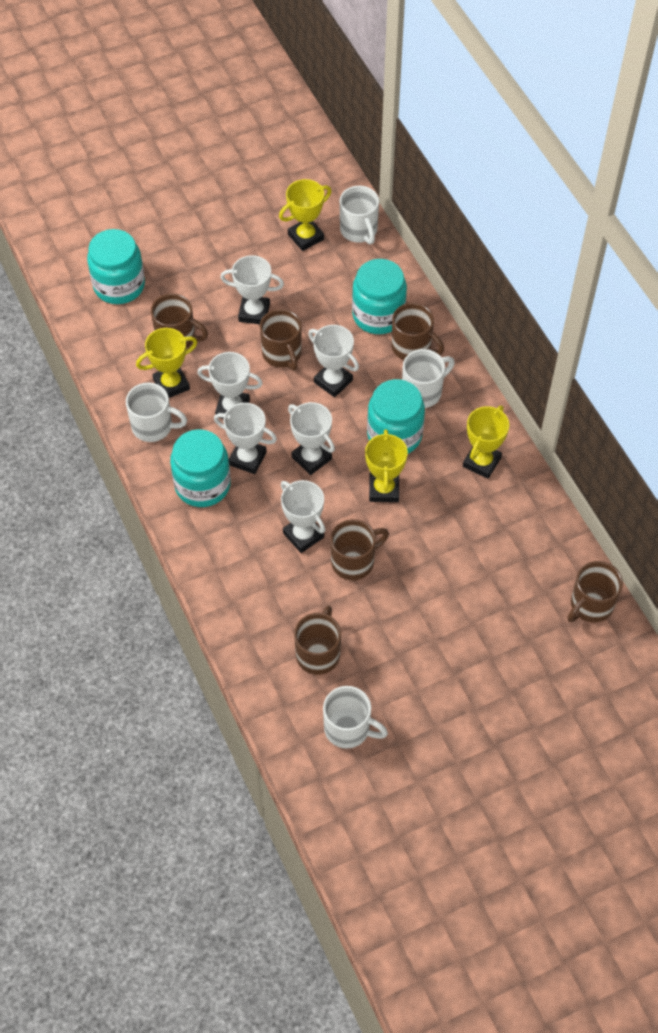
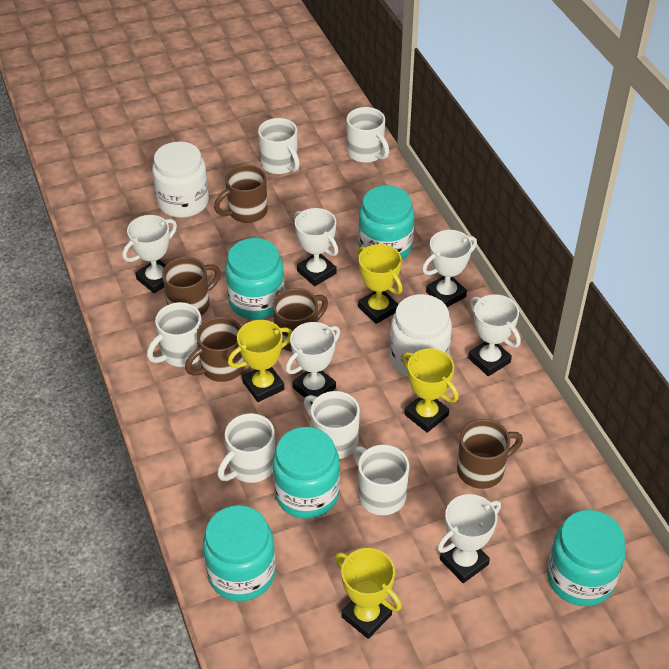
brown mug: 6 -> 5
turquoise jar: 4 -> 5
white jar: 0 -> 2
white mug: 4 -> 6

